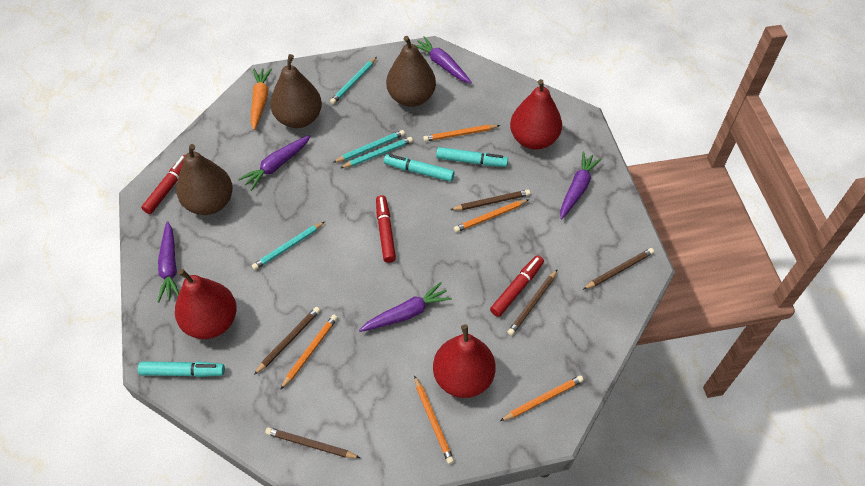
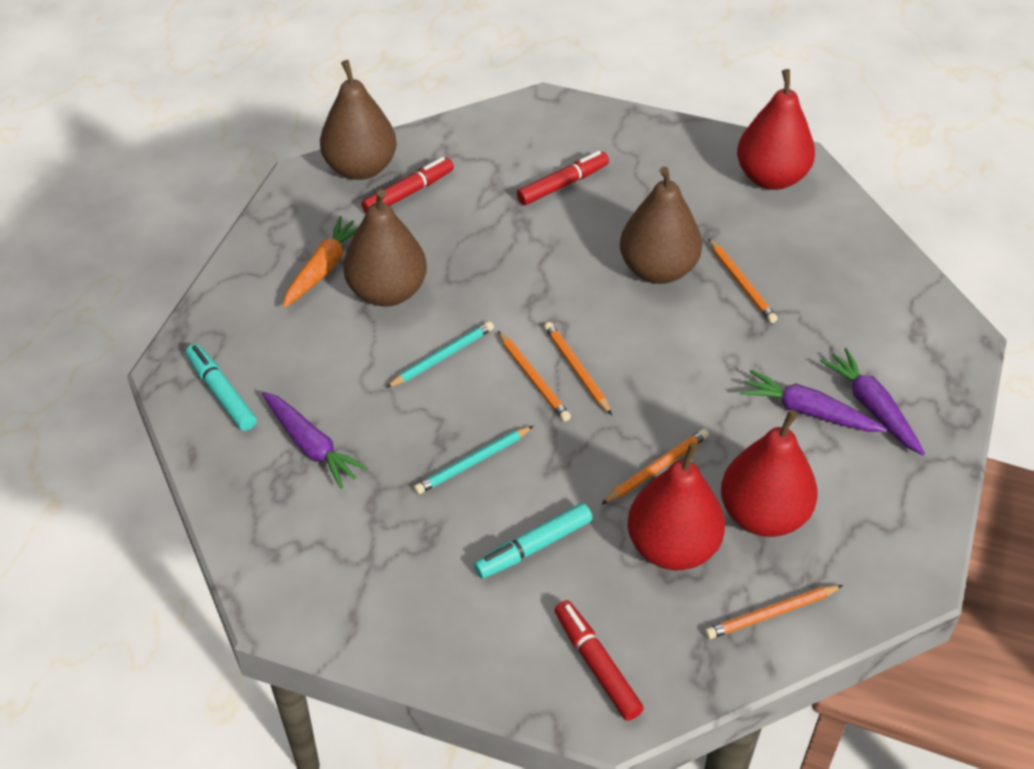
brown pencil: 5 -> 0
purple carrot: 5 -> 3
turquoise marker: 3 -> 2
turquoise pencil: 4 -> 2

